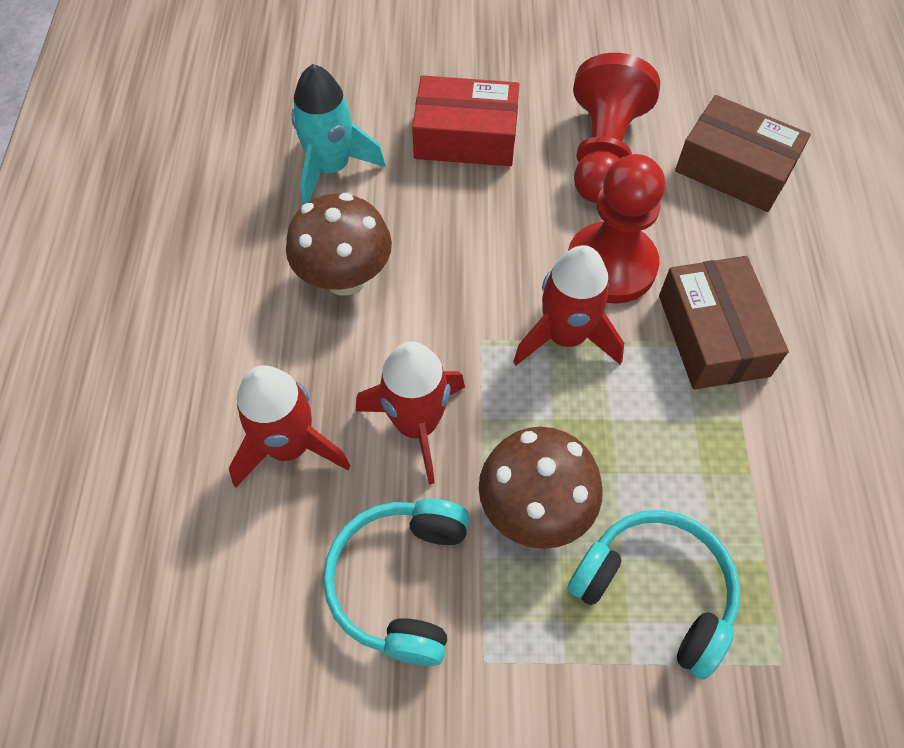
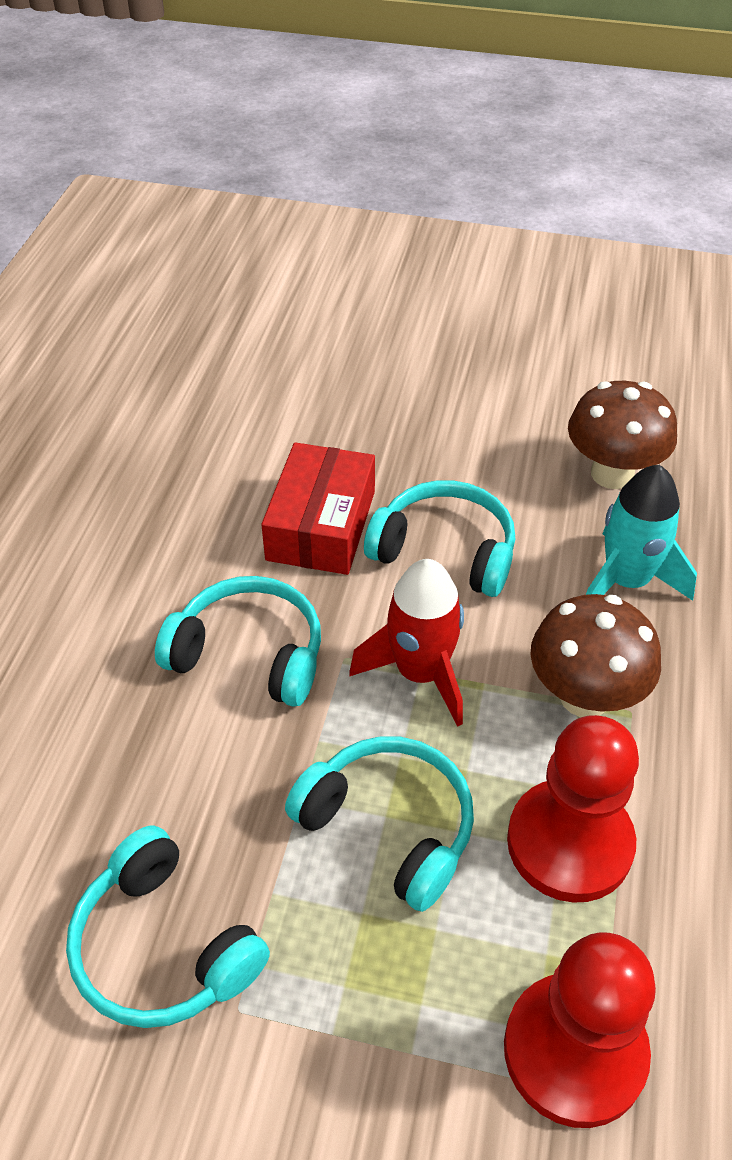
brown box: 2 -> 0
red rocket: 3 -> 1
turquoise headphones: 2 -> 4

